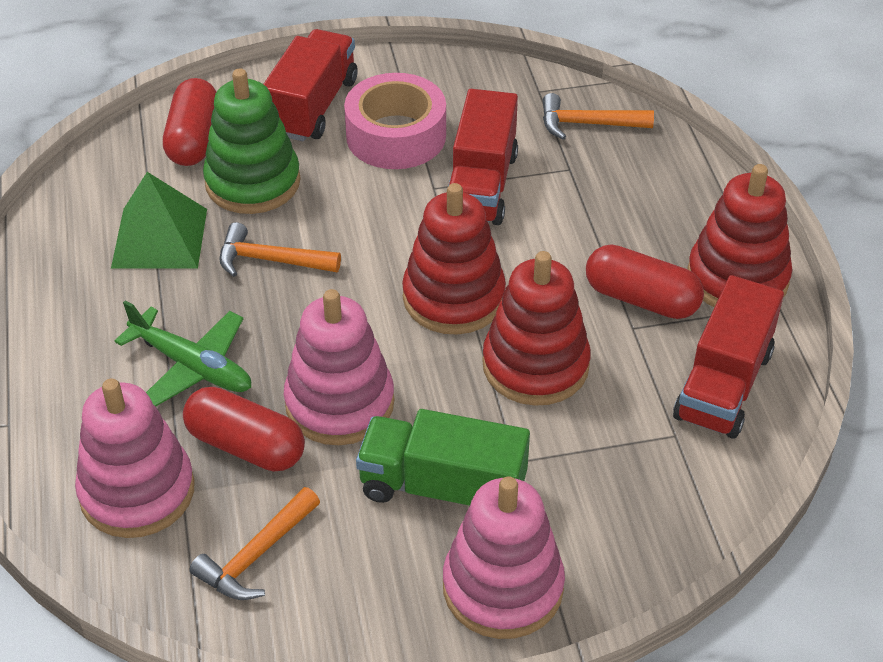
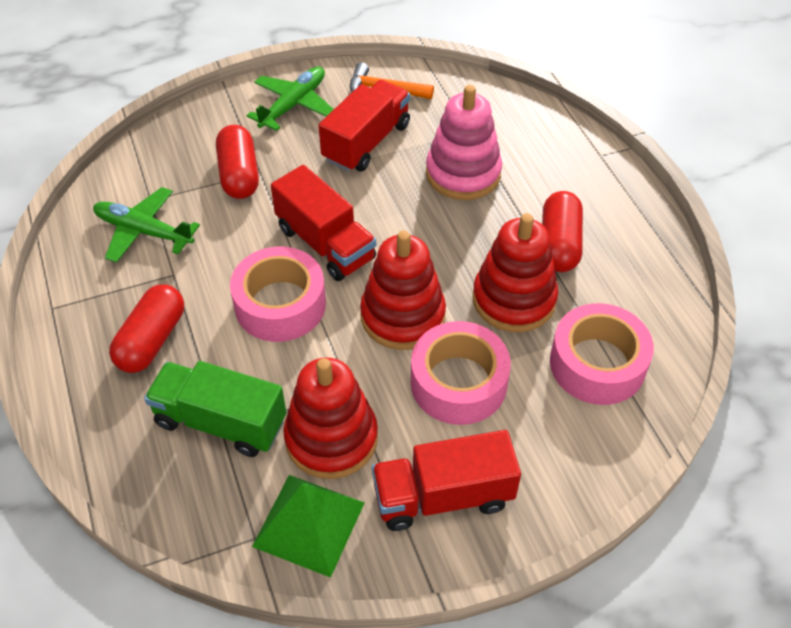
green plane: 1 -> 2
green stacking toy: 1 -> 0
orange hammer: 3 -> 1
pink stacking toy: 3 -> 1
pink tape: 1 -> 3

